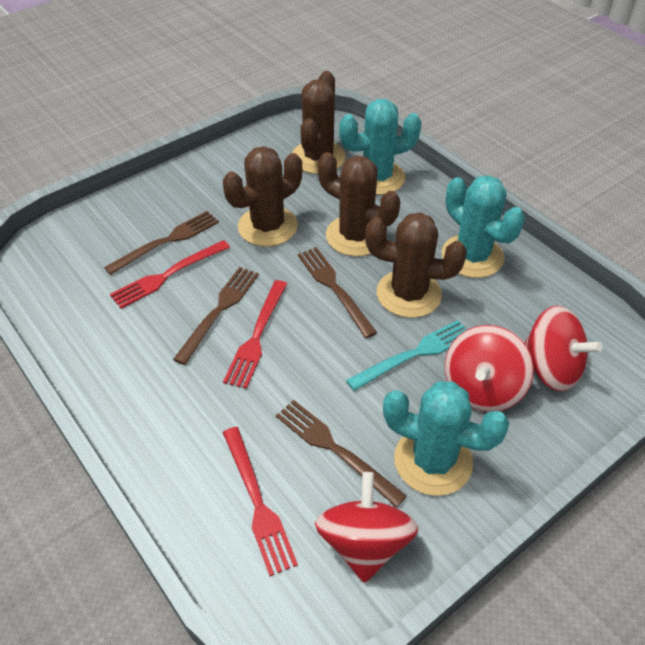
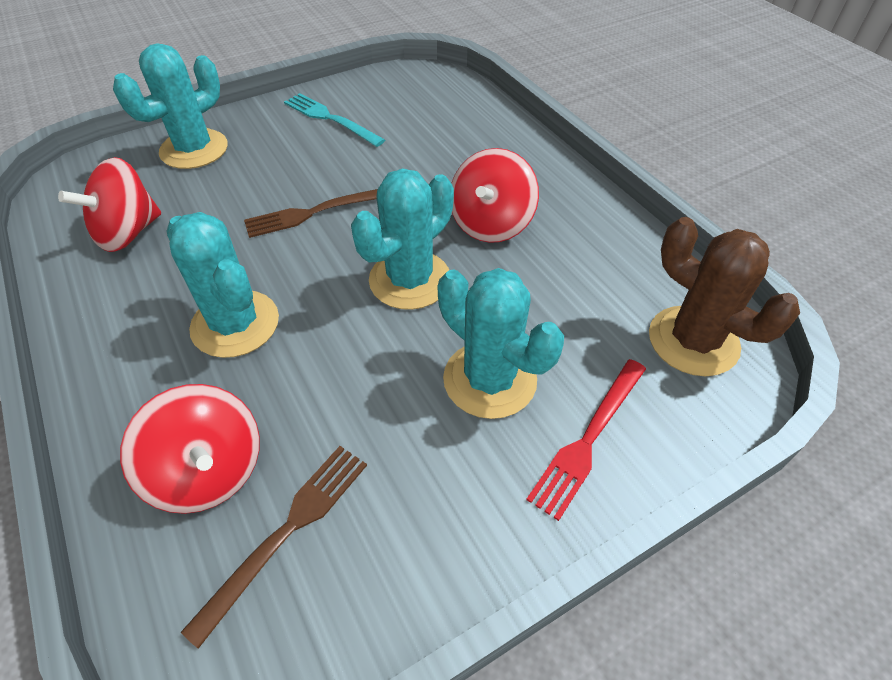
brown cactus: 4 -> 1
brown fork: 4 -> 2
red fork: 3 -> 1
turquoise cactus: 3 -> 4

